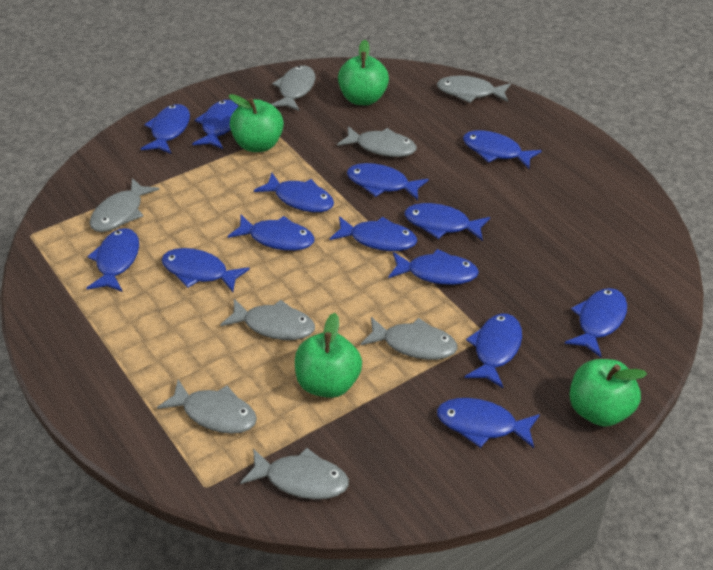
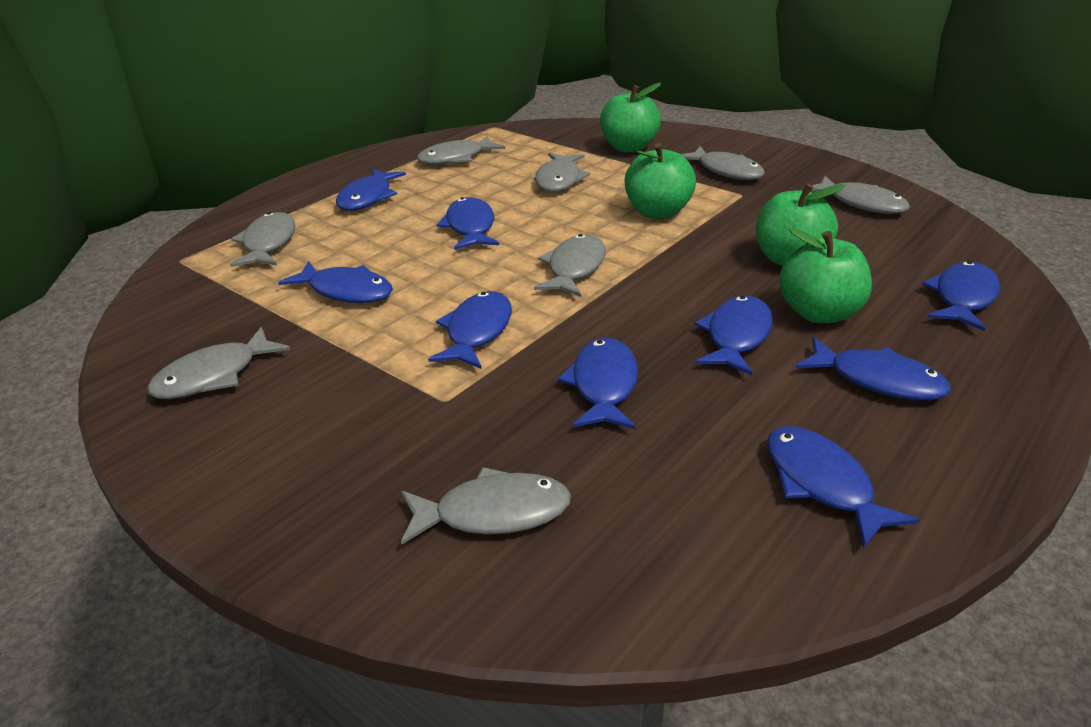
blue fish: 14 -> 9

